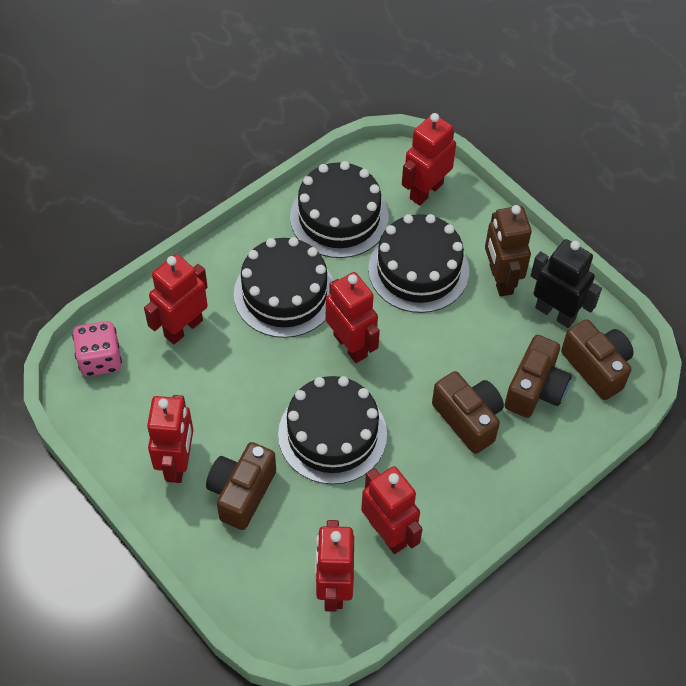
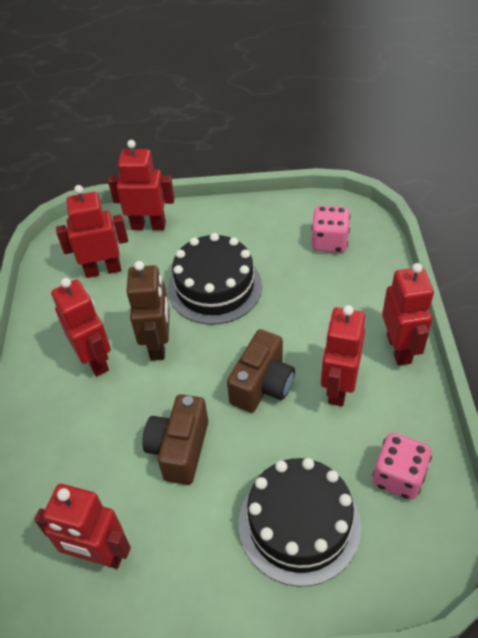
black cake: 4 -> 2
black robot: 1 -> 0
brown camera: 4 -> 2
pink dice: 1 -> 2

